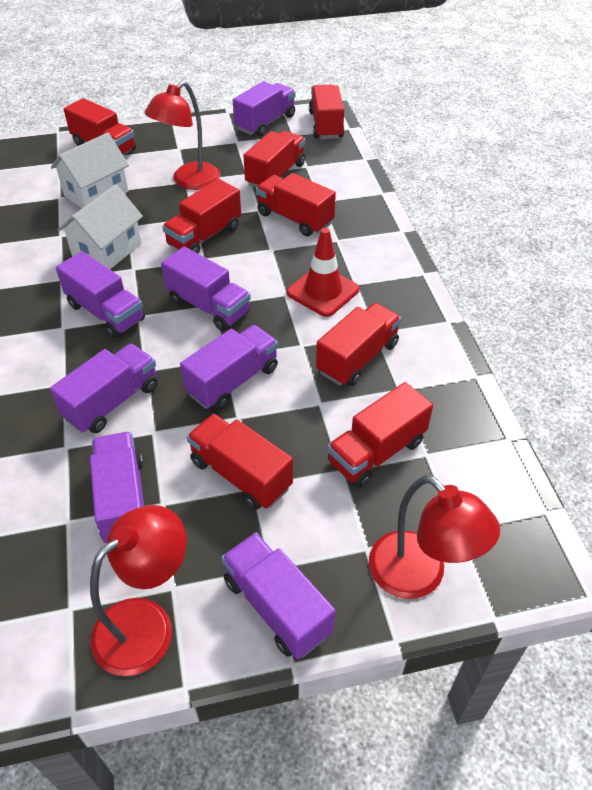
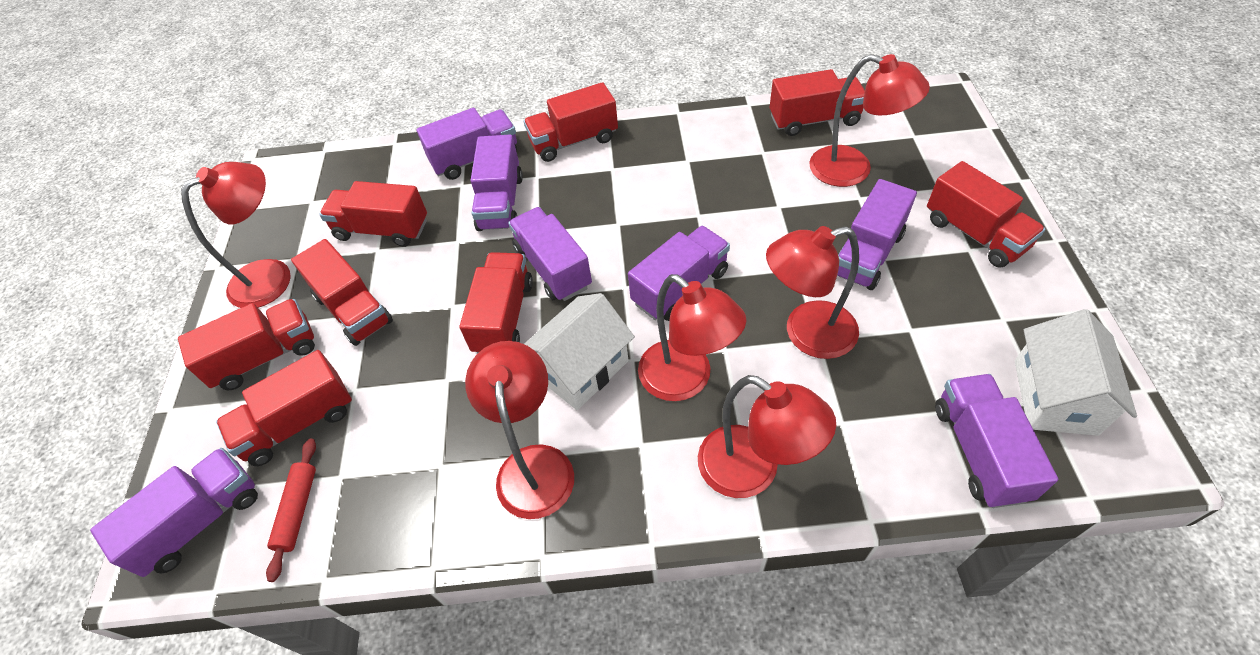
red lamp: 3 -> 6
red rolling pin: 0 -> 1
red traffic cone: 1 -> 0

